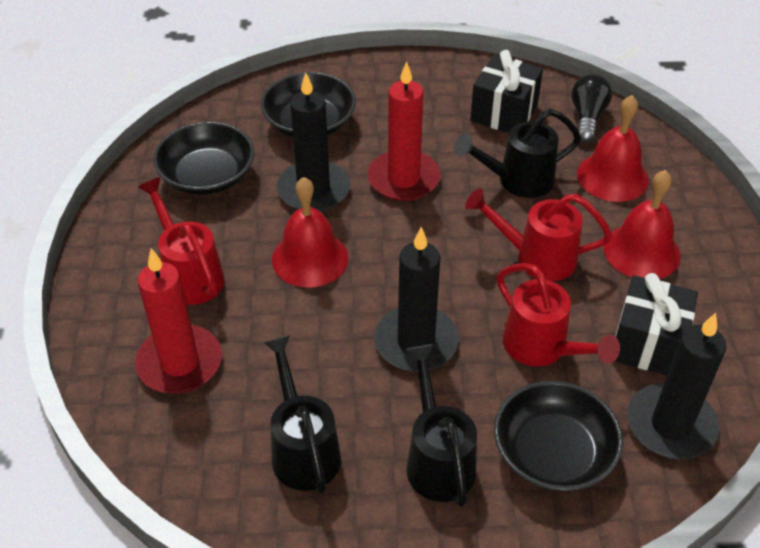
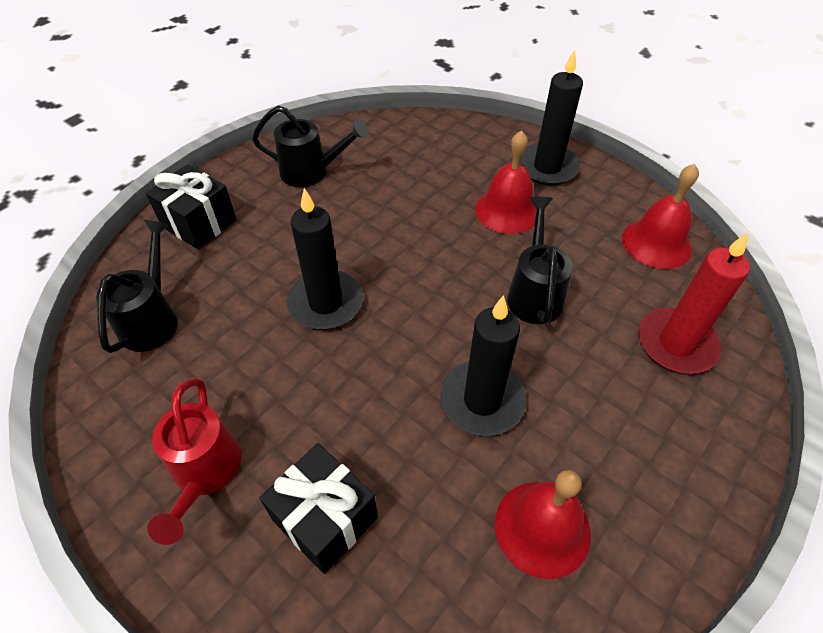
black bowl: 3 -> 0
black light bulb: 1 -> 0
red candle: 2 -> 1
red watering can: 3 -> 1

